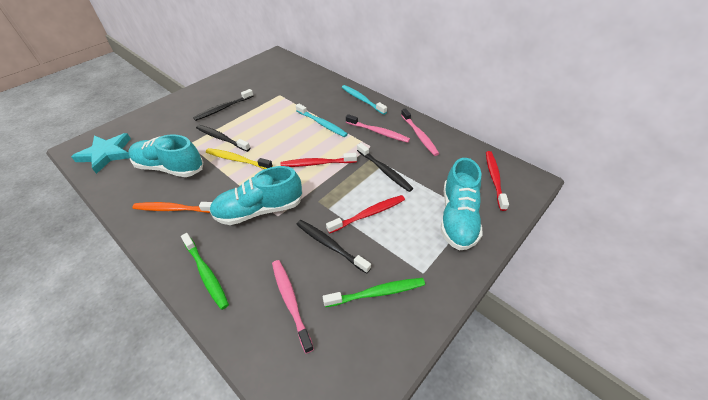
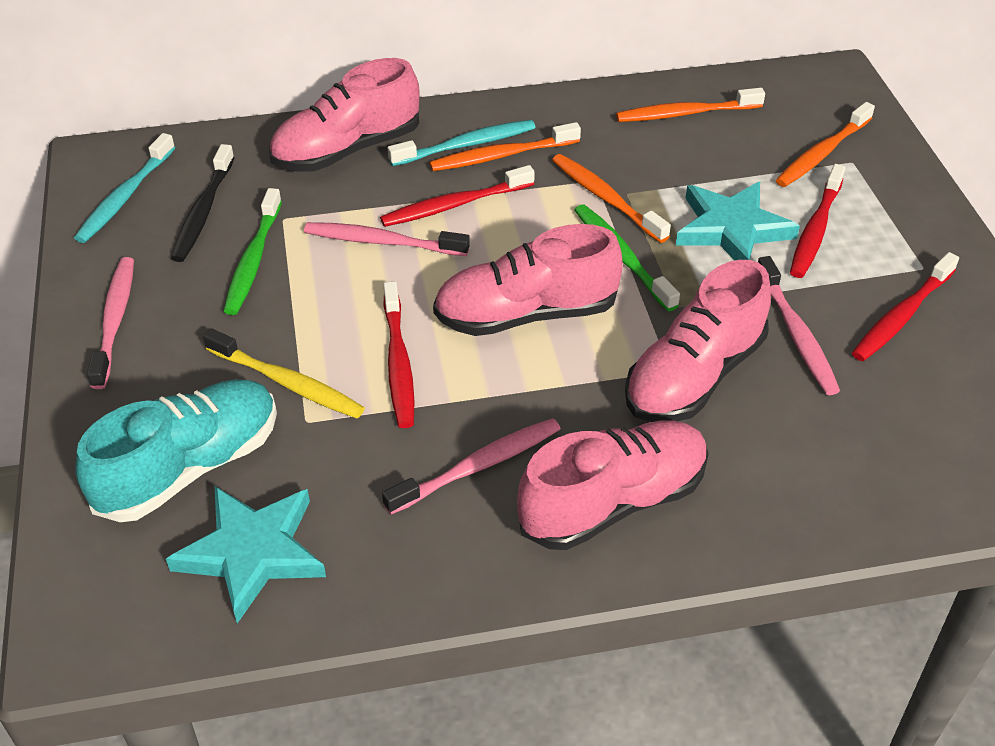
black toothbrush: 4 -> 1
orange toothbrush: 1 -> 4
pink shoe: 0 -> 4
pink toothbrush: 3 -> 4
red toothbrush: 3 -> 4
turquoise shoe: 3 -> 1
turquoise star: 1 -> 2

